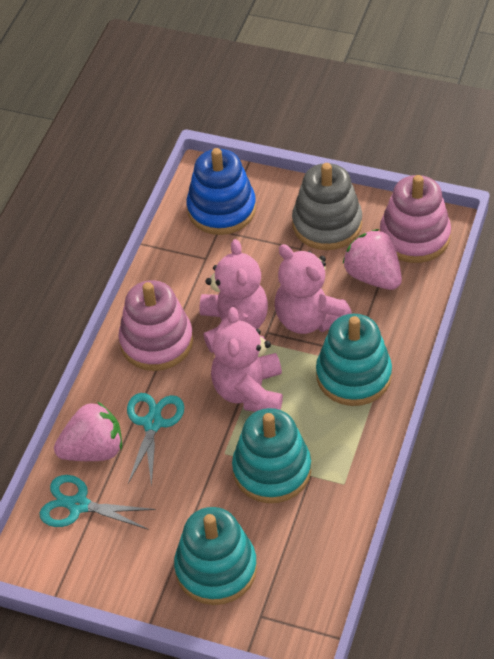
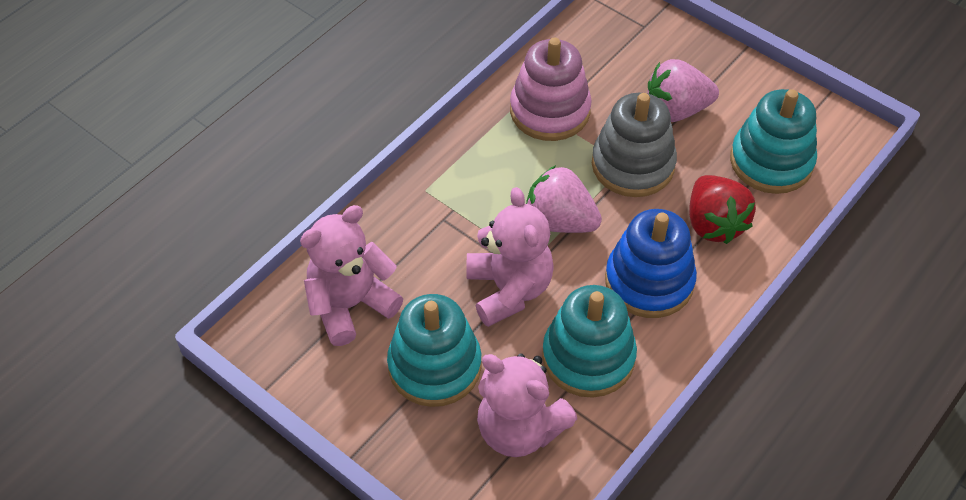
pink stacking toy: 2 -> 1
red strawberry: 0 -> 1
turquoise scissors: 2 -> 0

